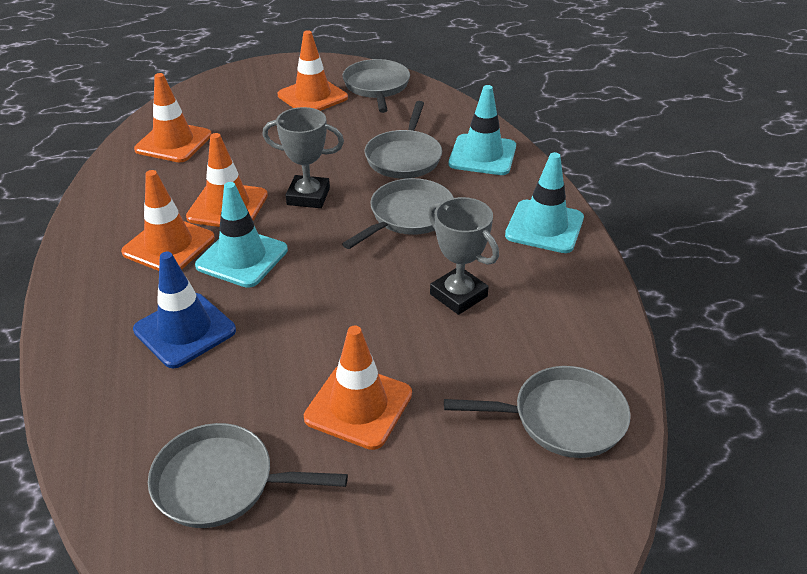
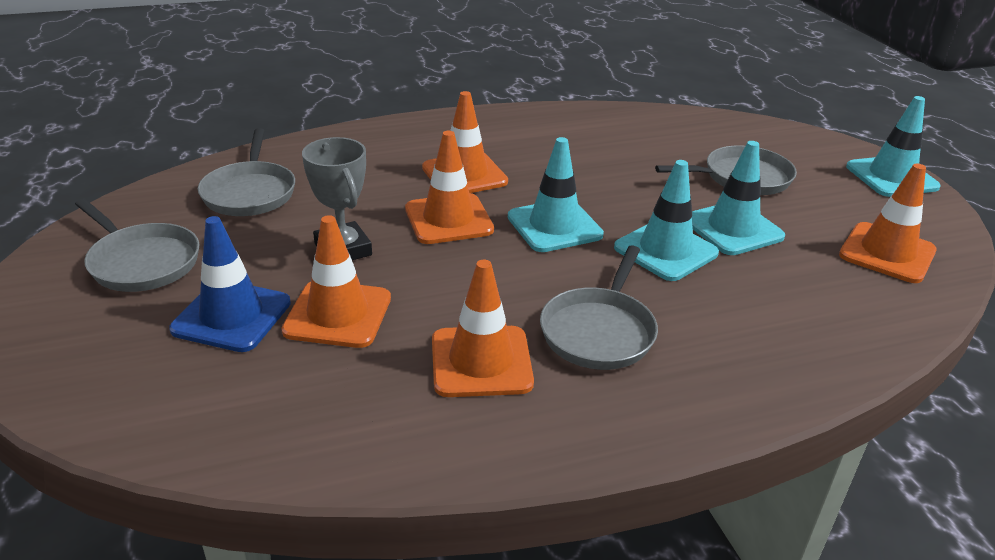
grey pan: 5 -> 4
grey trophy: 2 -> 1
turquoise traffic cone: 3 -> 4

